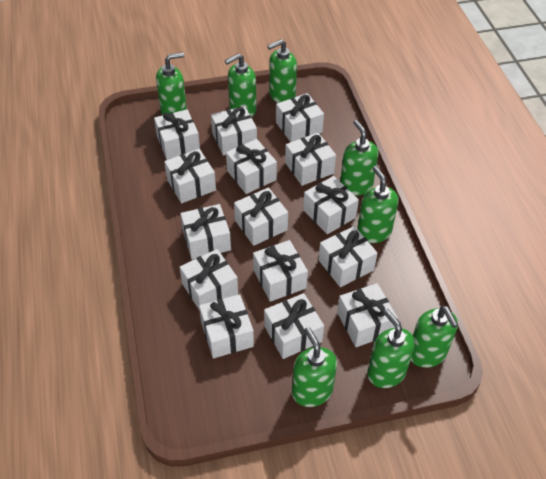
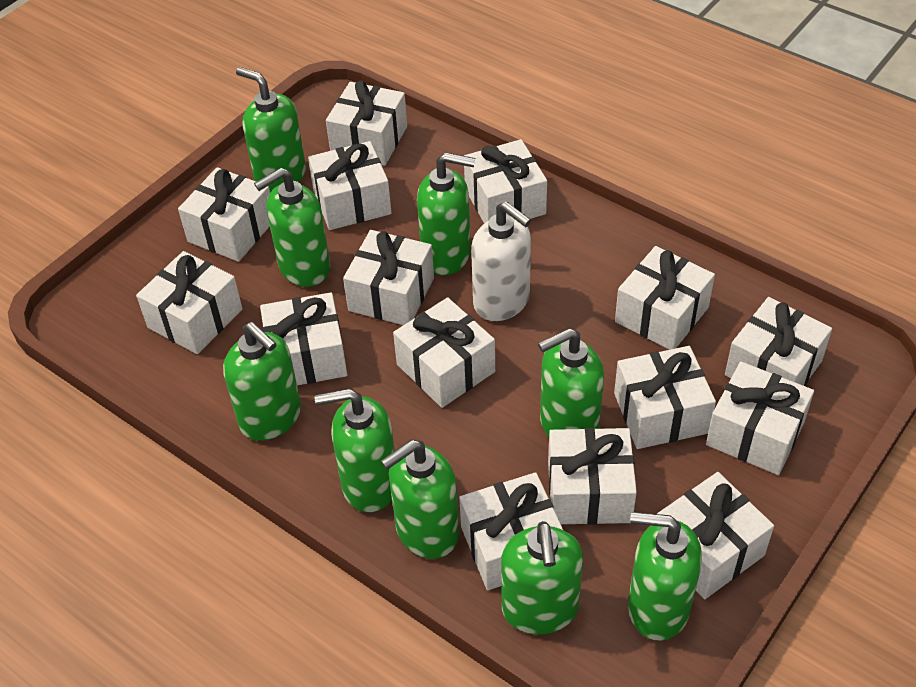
green soap dispenser: 8 -> 9
white soap dispenser: 0 -> 1

